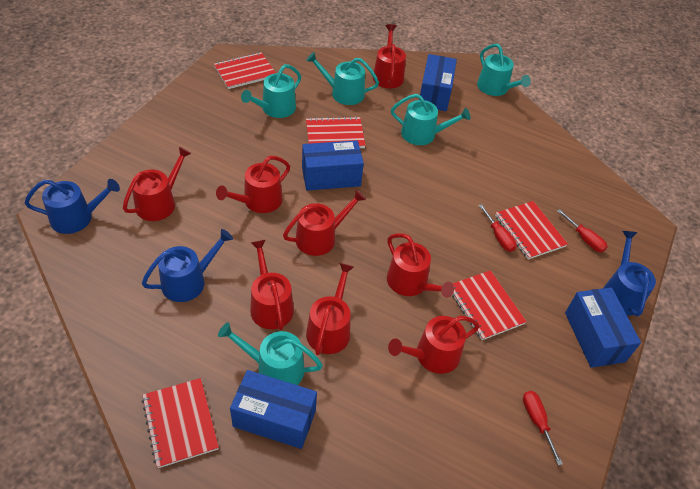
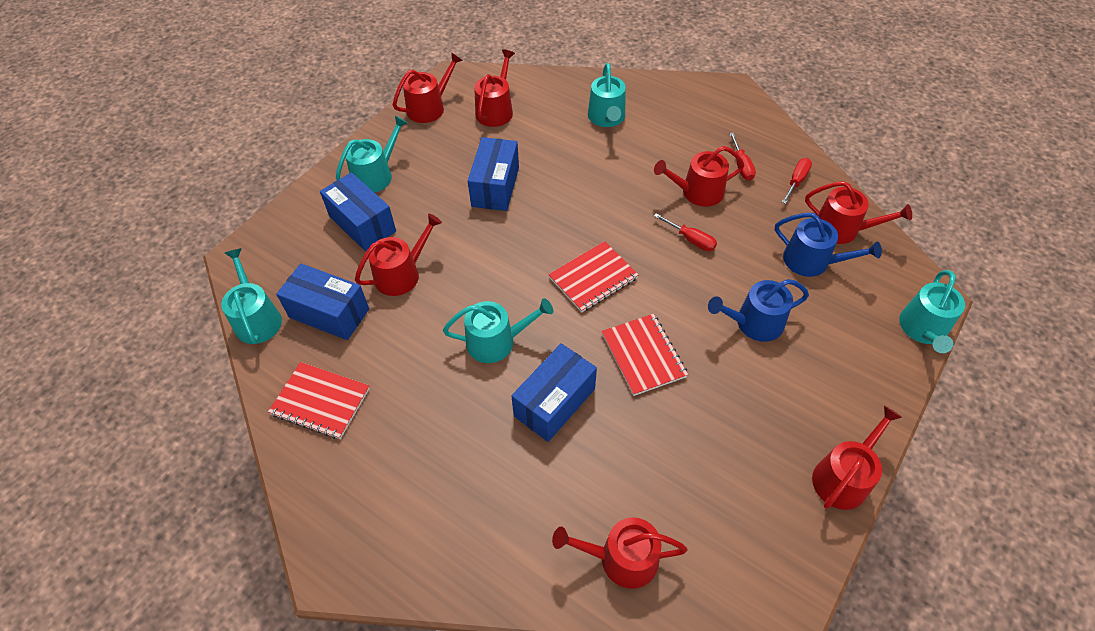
blue watering can: 3 -> 2
red notebook: 5 -> 3
red watering can: 8 -> 7

